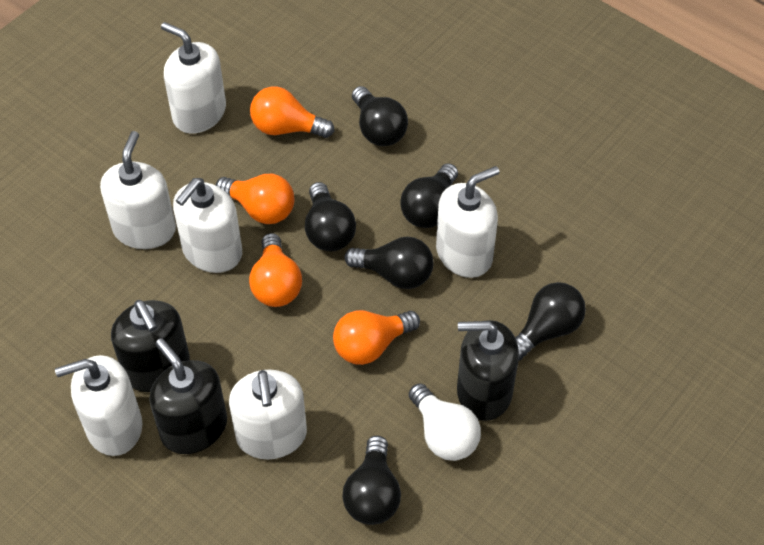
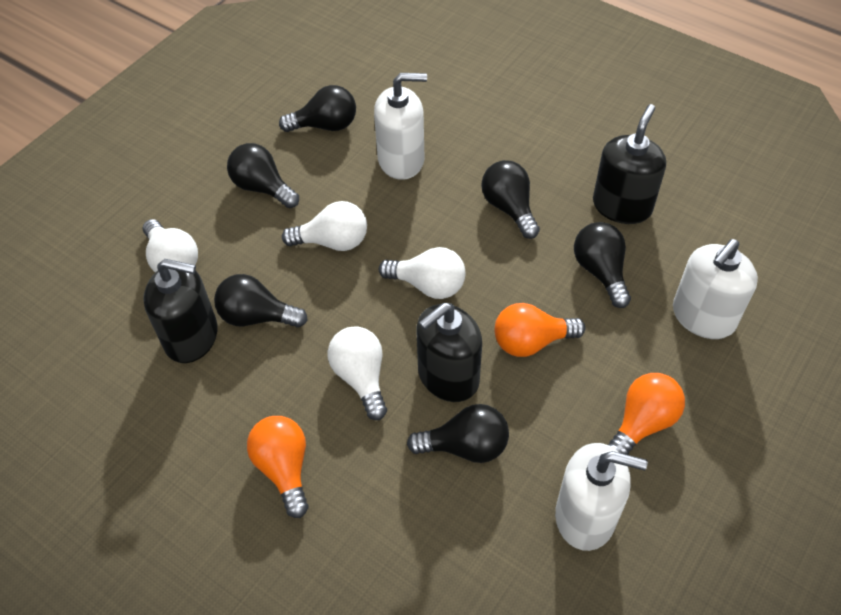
orange light bulb: 4 -> 3
white light bulb: 1 -> 4
white soap dispenser: 6 -> 3

